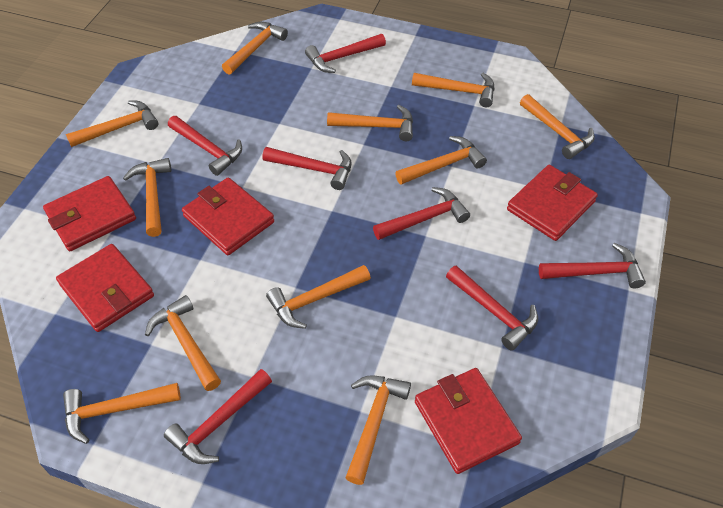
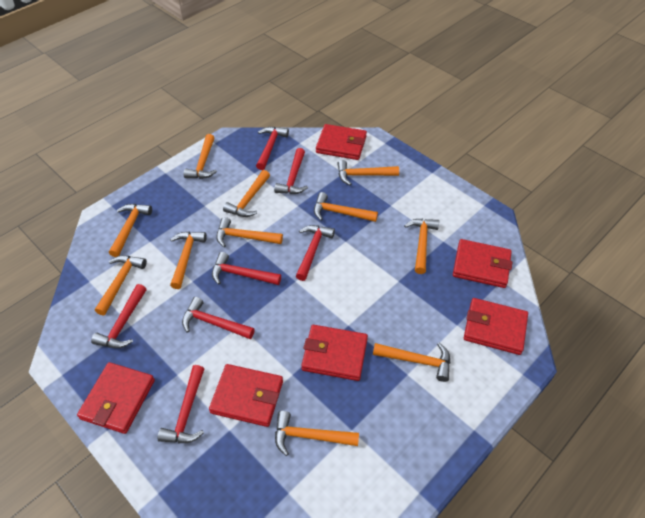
red wallet: 5 -> 6

